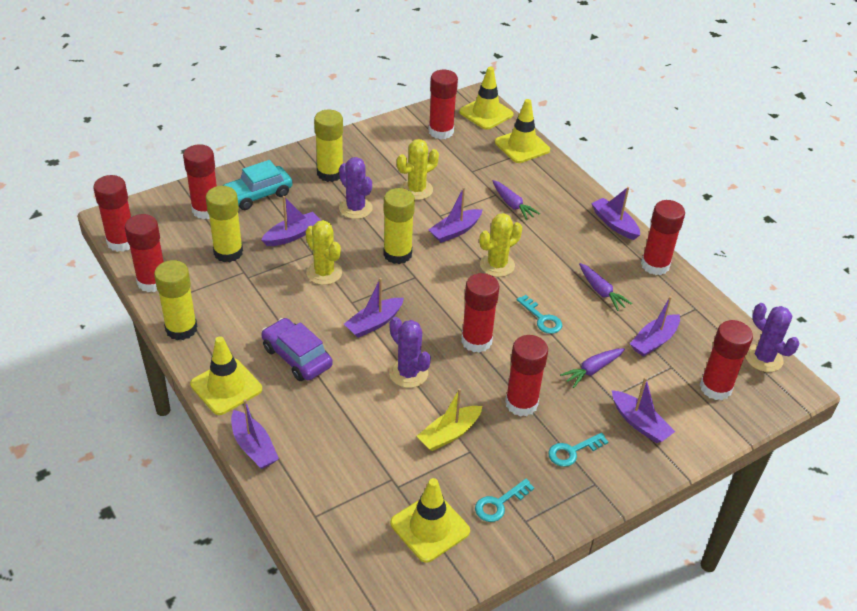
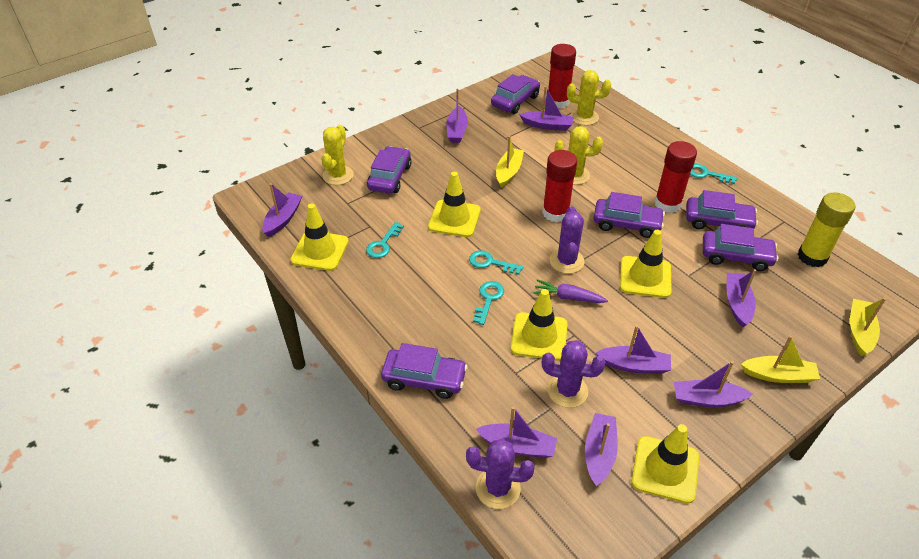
purple boat: 7 -> 8
purple car: 1 -> 6
purple carrot: 3 -> 1
red glue stick: 8 -> 3
turquoise car: 1 -> 0
turquoise key: 3 -> 4
yellow boat: 1 -> 3
yellow glue stick: 4 -> 1
yellow traffic cone: 4 -> 5

